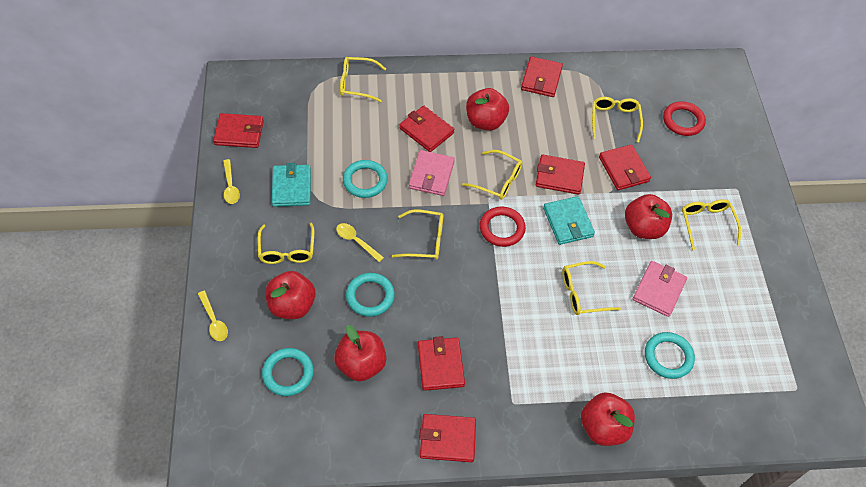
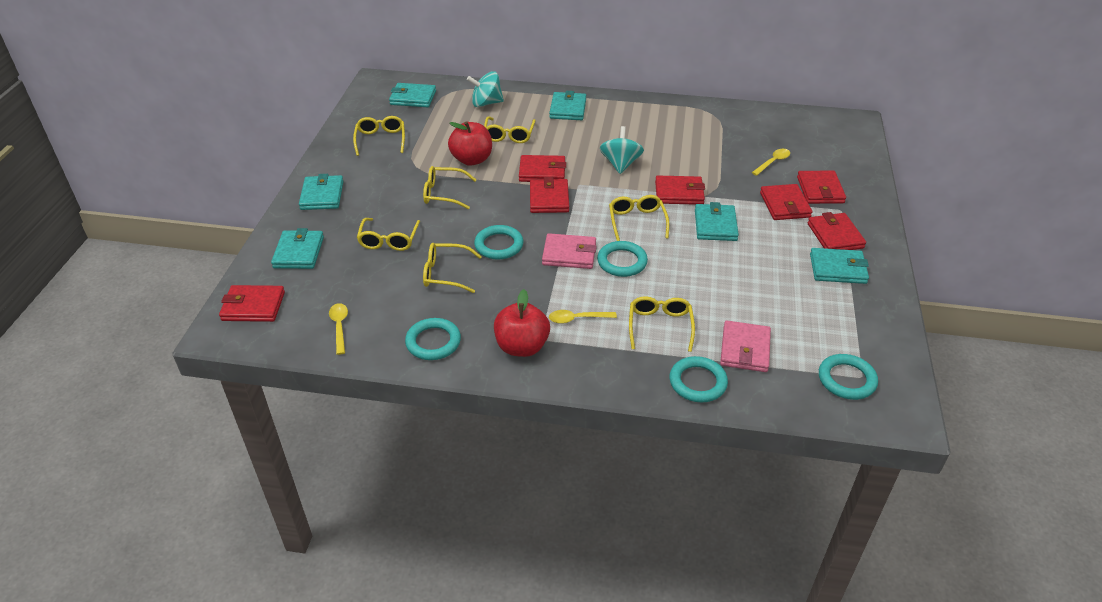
red apple: 5 -> 2
red ring: 2 -> 0
turquoise ring: 4 -> 5
turquoise spinning top: 0 -> 2
turquoise wallet: 2 -> 6

